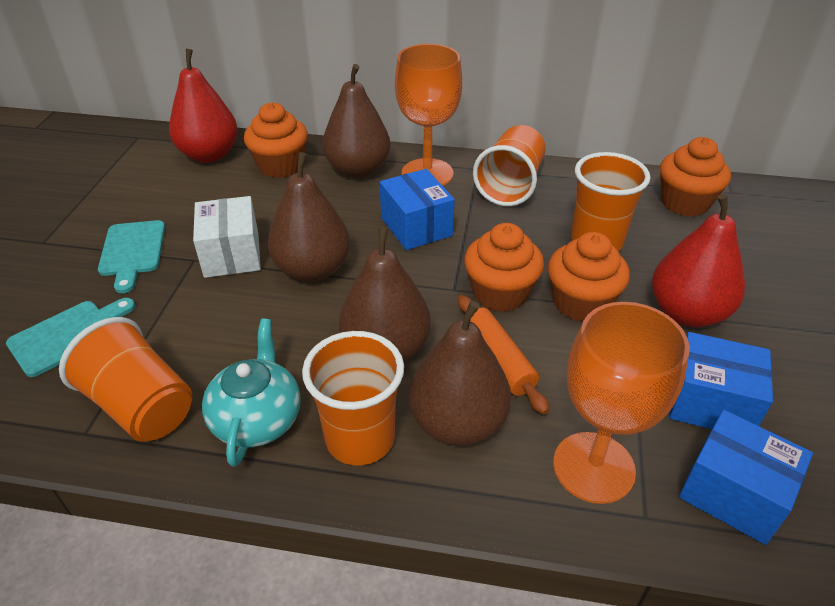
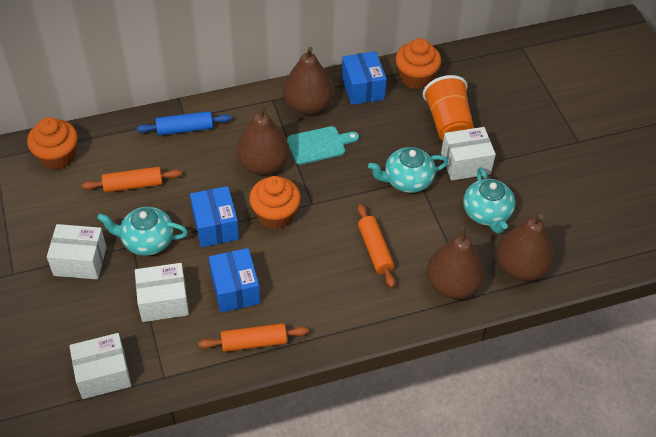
blue rolling pin: 0 -> 1
orange cup: 4 -> 1
orange cupcake: 4 -> 3
orange goblet: 2 -> 0
orange rolling pin: 1 -> 3
red pear: 2 -> 0
turquoise cutting board: 2 -> 1
turquoise teapot: 1 -> 3
white box: 1 -> 4

